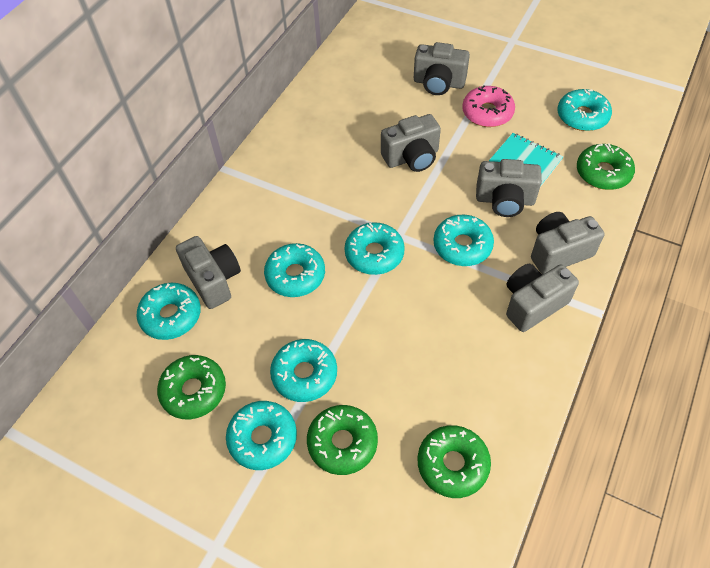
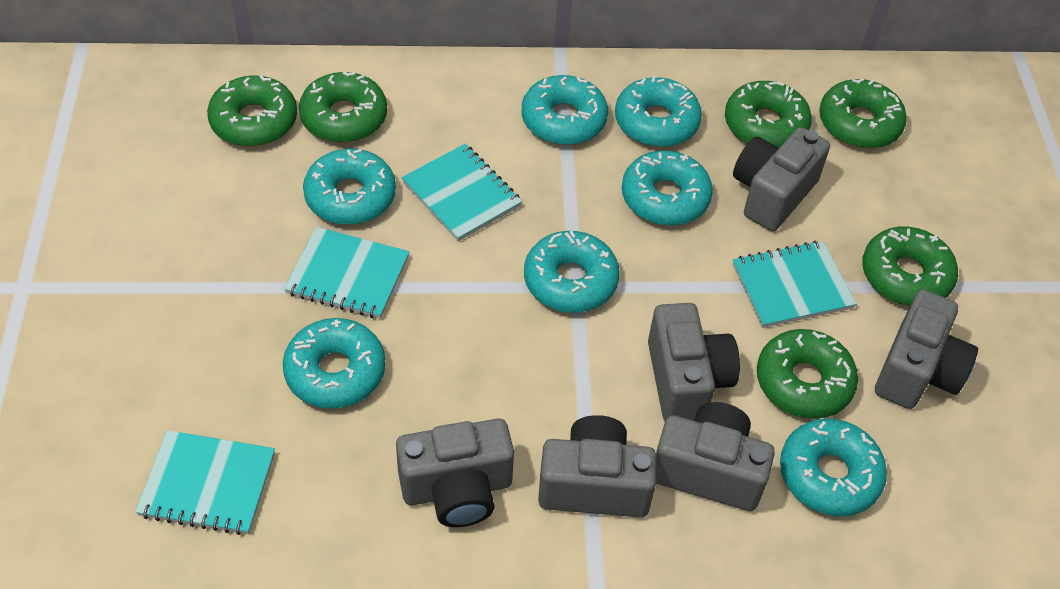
green donut: 4 -> 6
pink donut: 1 -> 0
turquoise notebook: 1 -> 4

